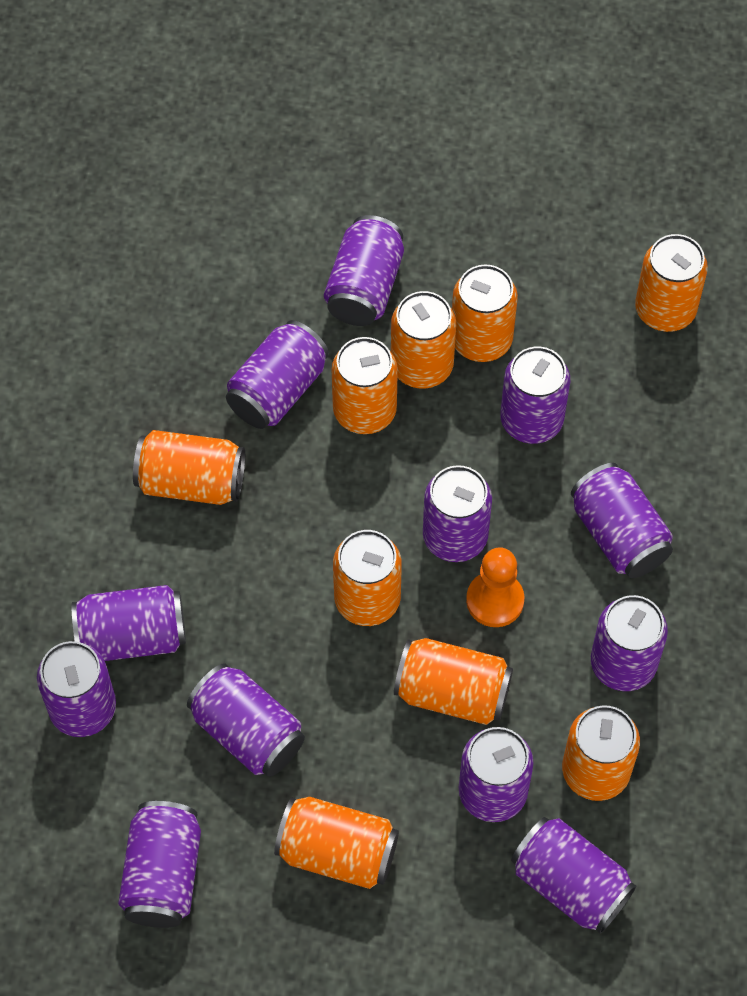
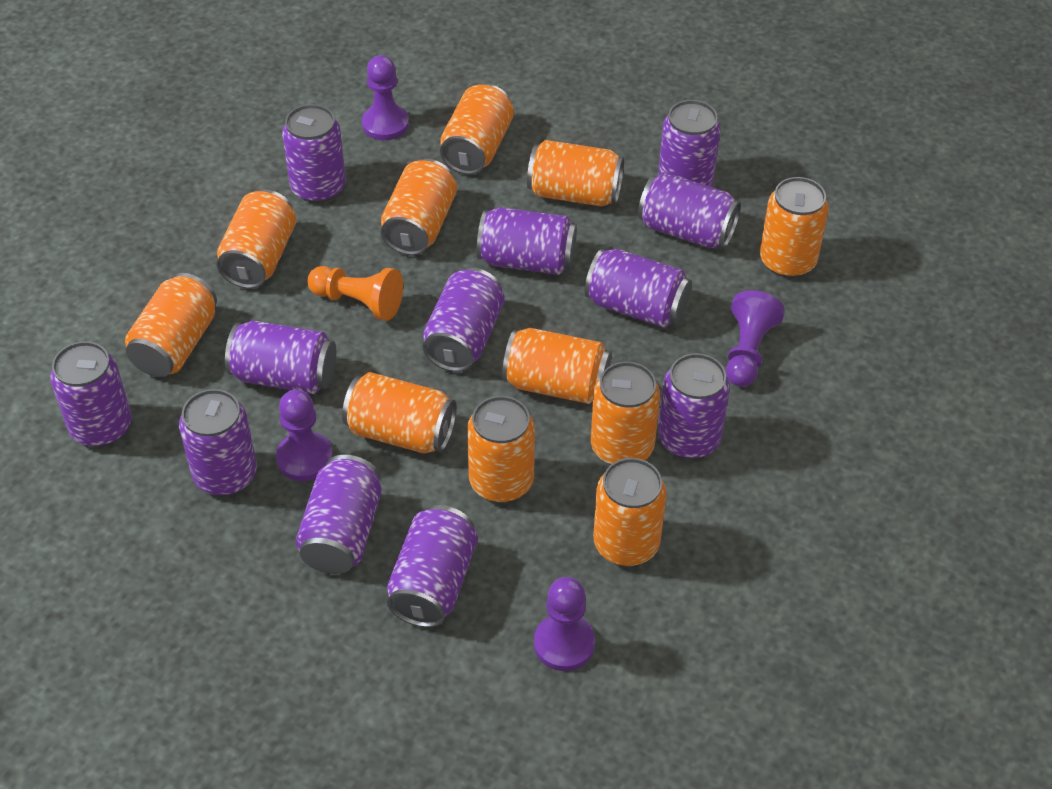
orange can: 9 -> 11
purple pawn: 0 -> 4

